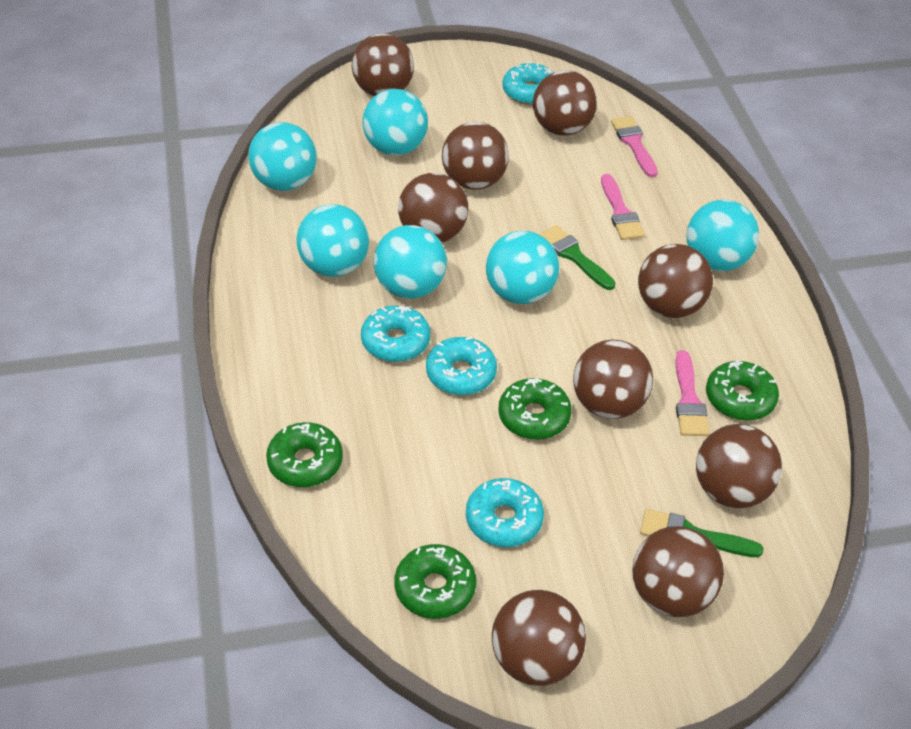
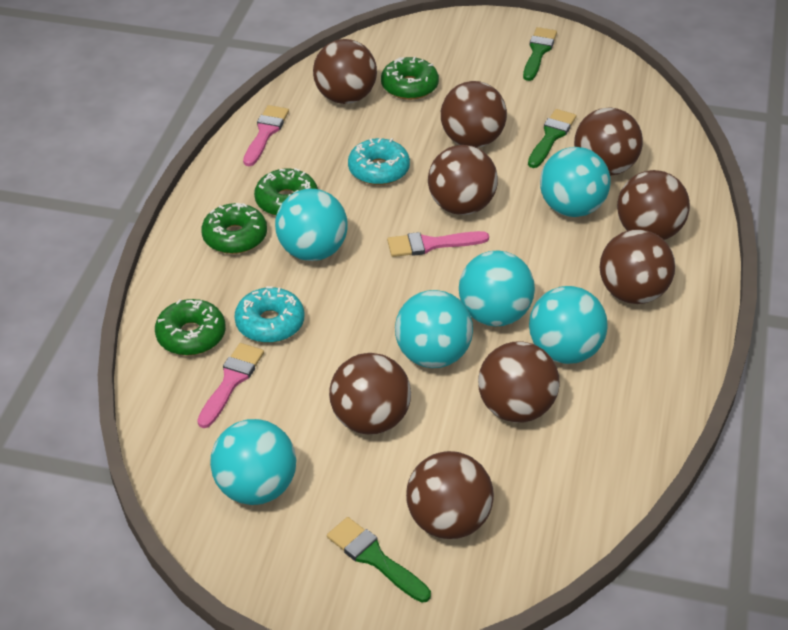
green brush: 2 -> 3
turquoise donut: 4 -> 2

